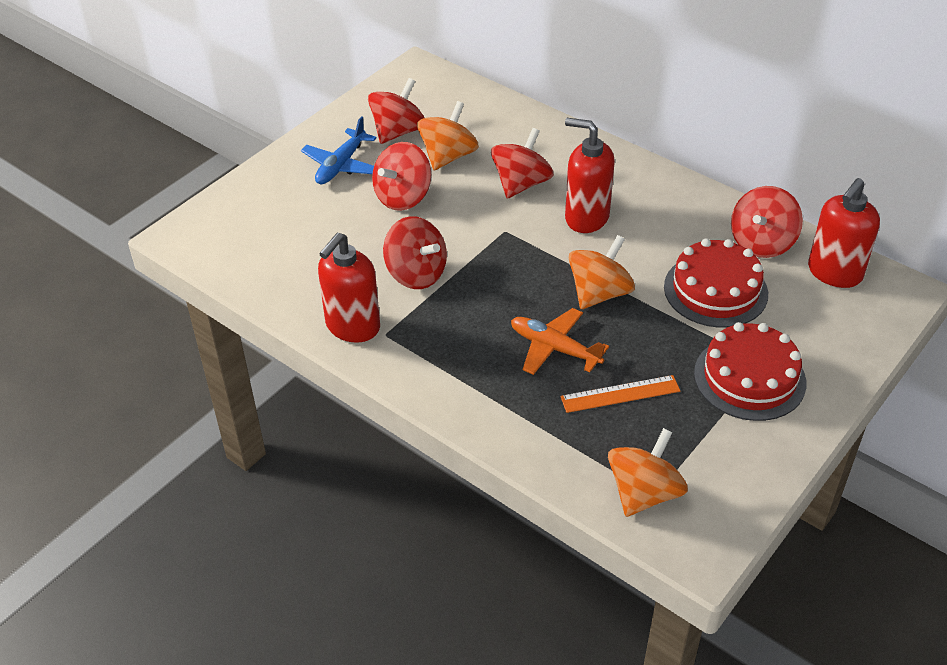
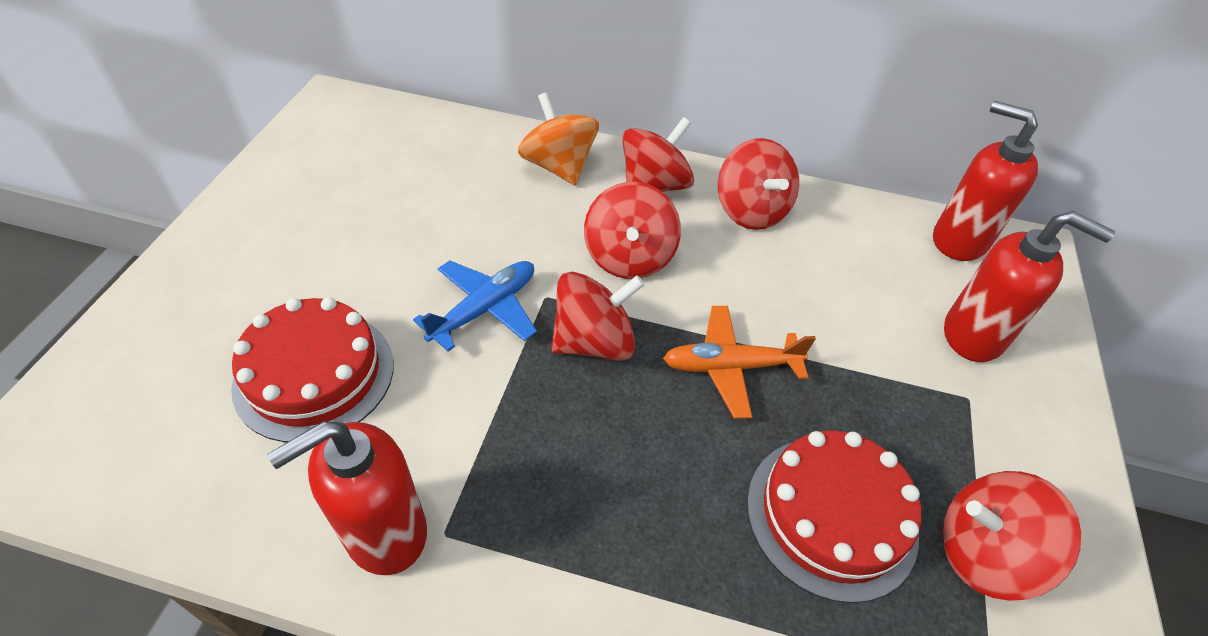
orange ruler: 1 -> 0
orange spinning top: 3 -> 1

